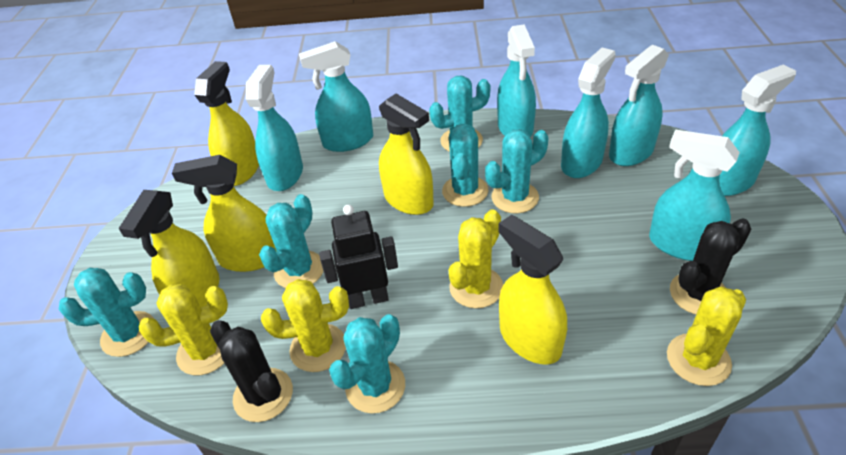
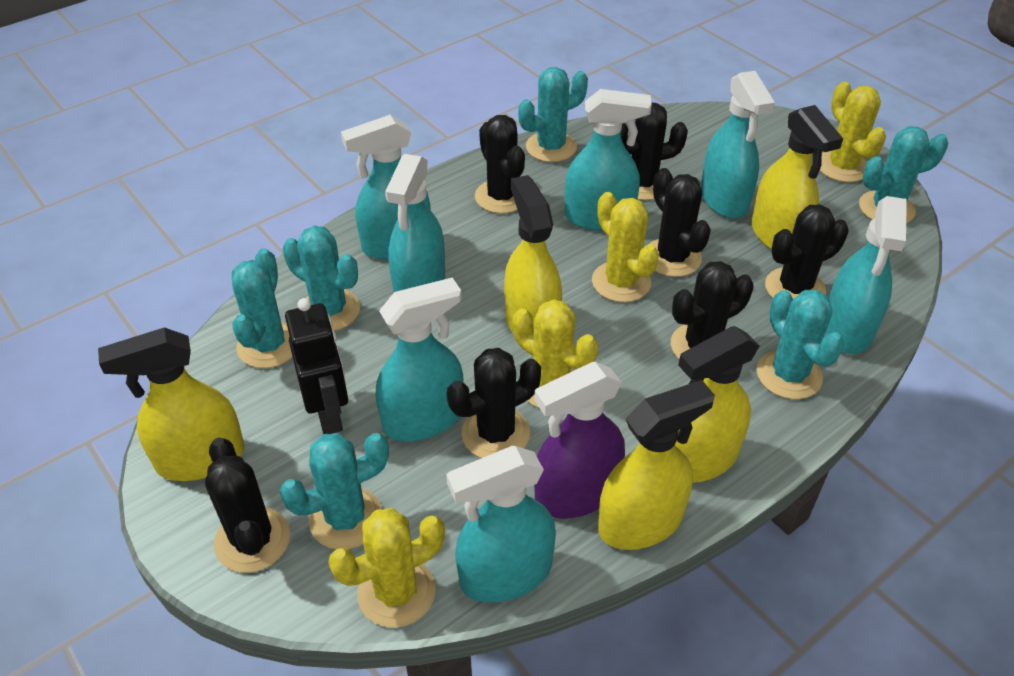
black cactus: 2 -> 7
purple spray bottle: 0 -> 1

